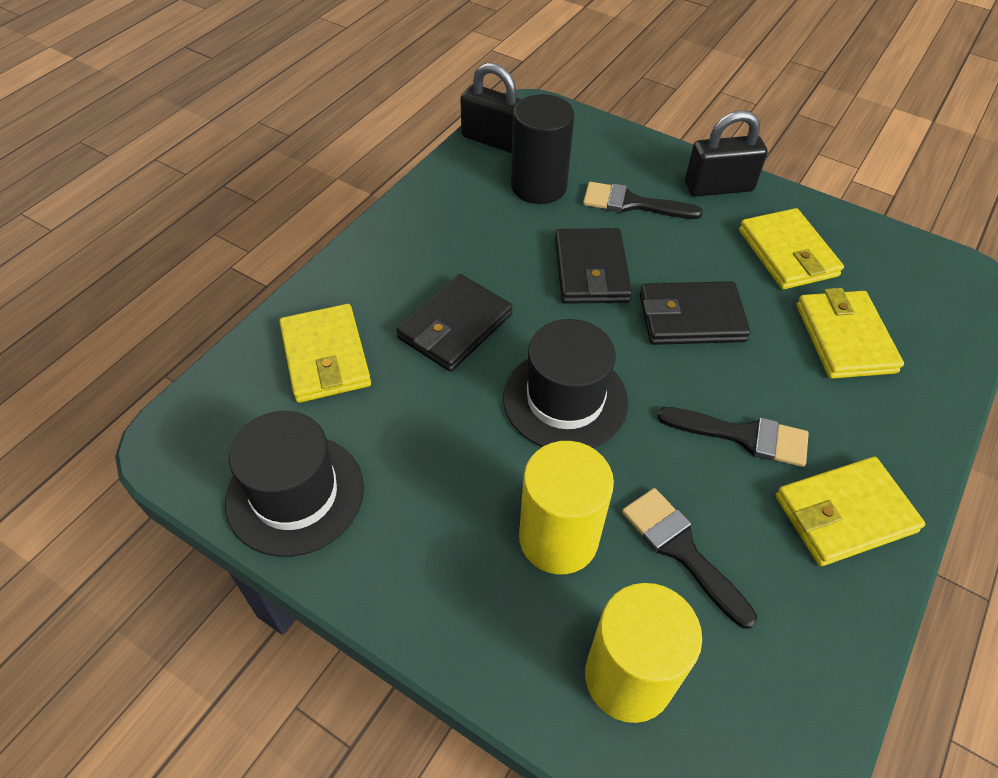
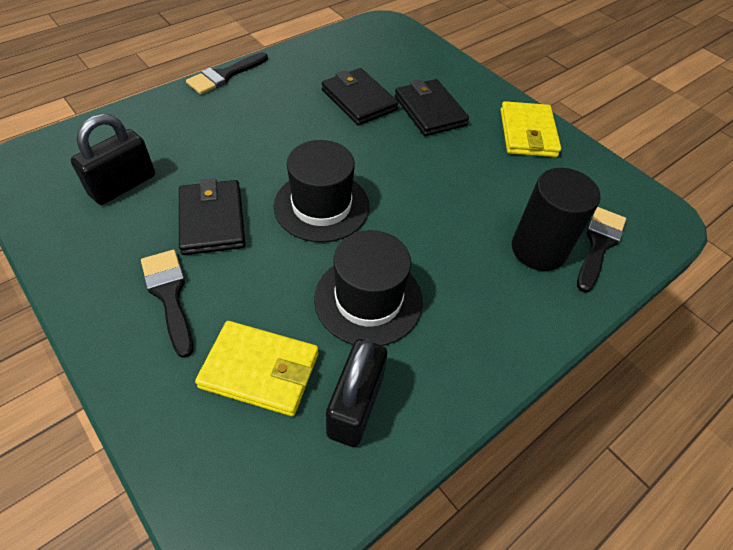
yellow cylinder: 2 -> 0
yellow wallet: 4 -> 2

